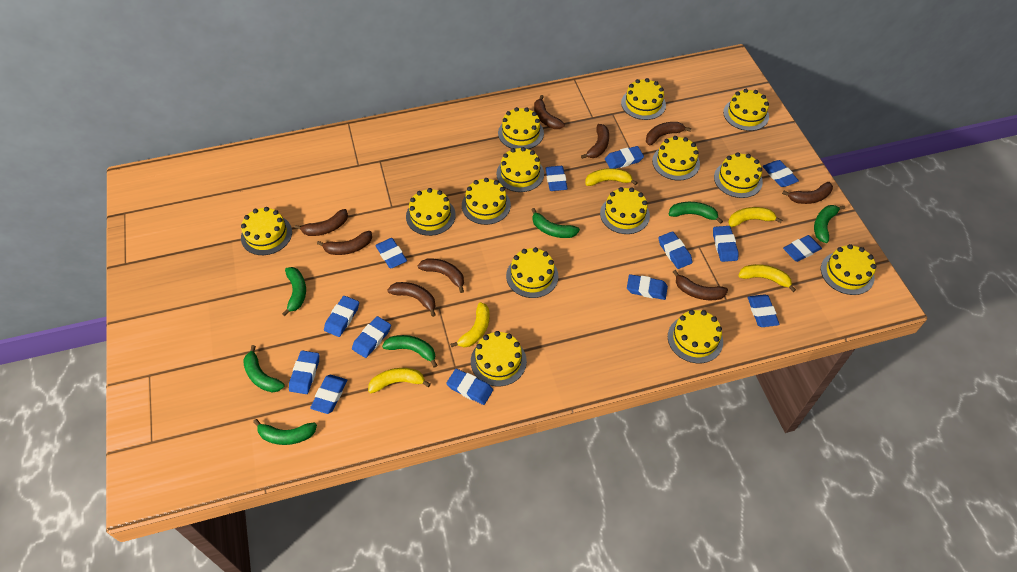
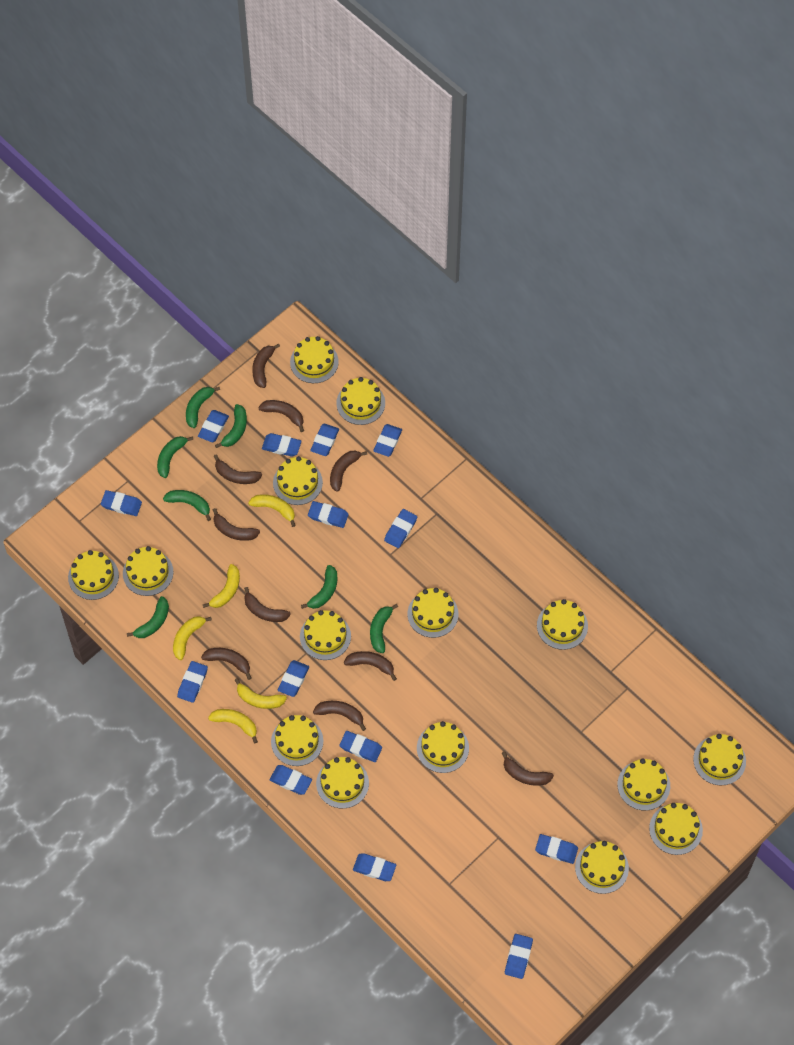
brown banana: 9 -> 10
yellow cake: 14 -> 15

